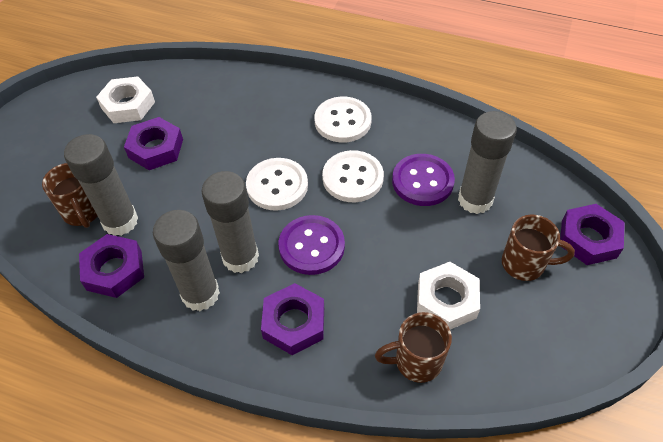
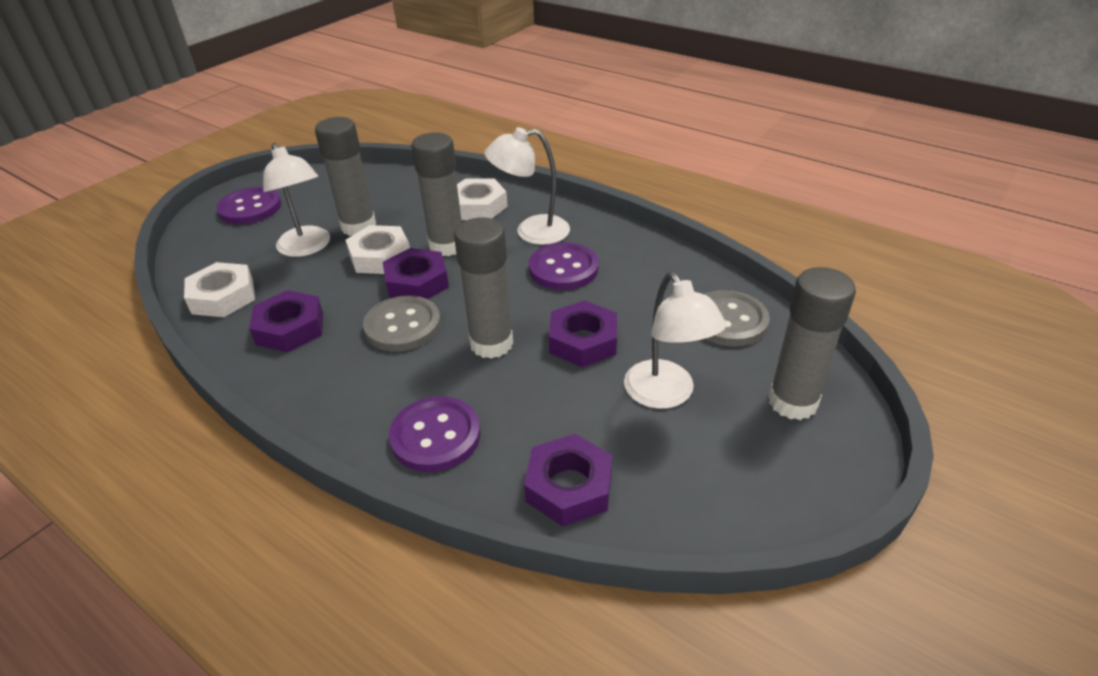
brown mug: 3 -> 0
grey button: 0 -> 2
purple button: 2 -> 3
white button: 3 -> 0
white lamp: 0 -> 3
white nut: 2 -> 3

